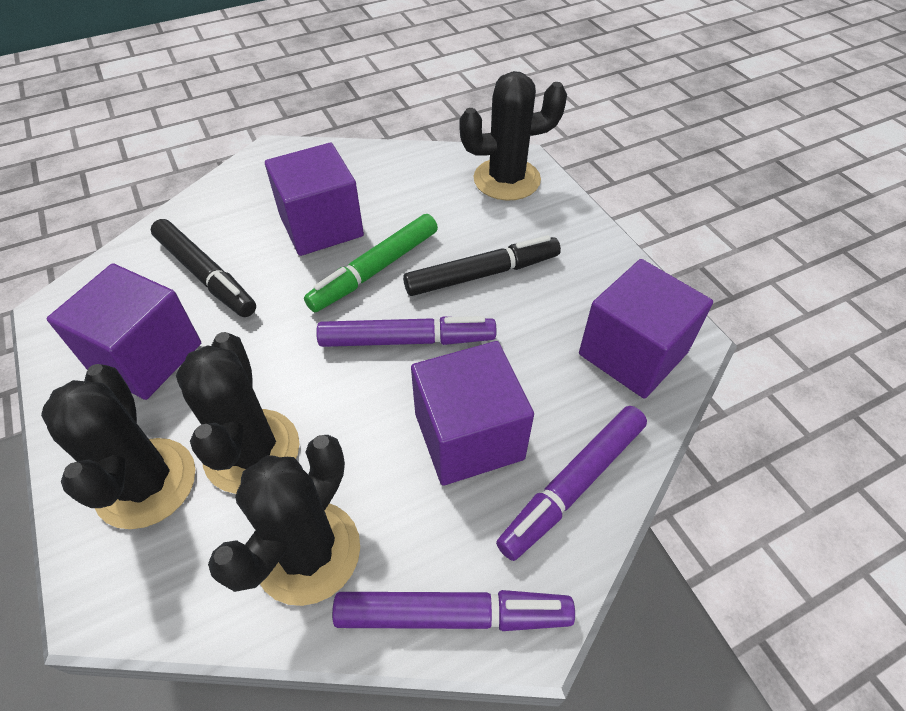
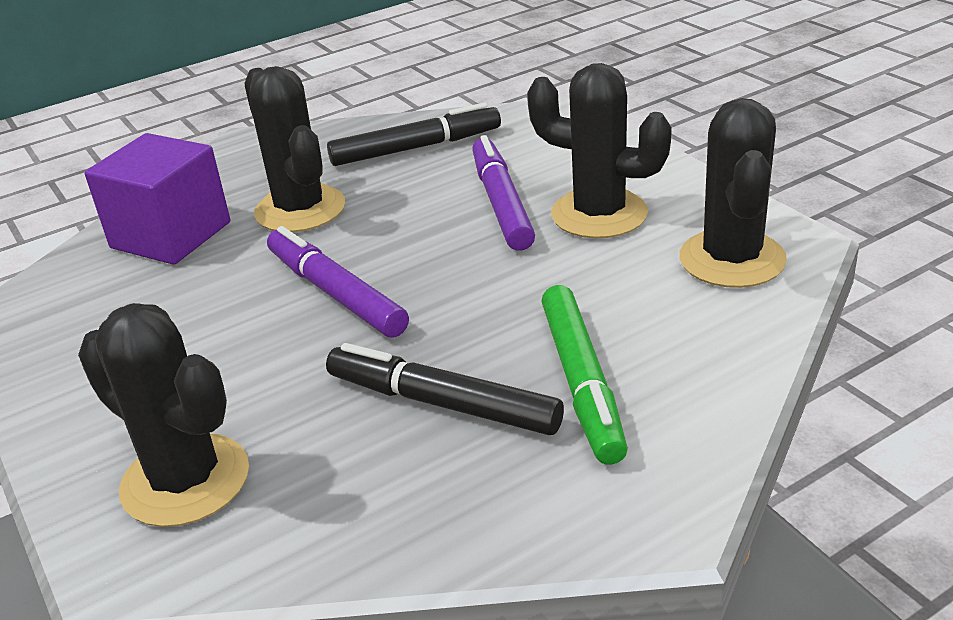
purple cube: 4 -> 1
purple marker: 3 -> 2

